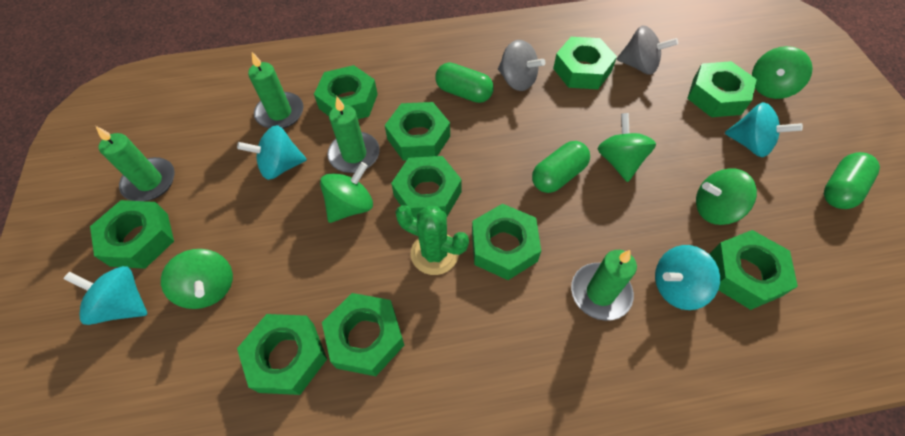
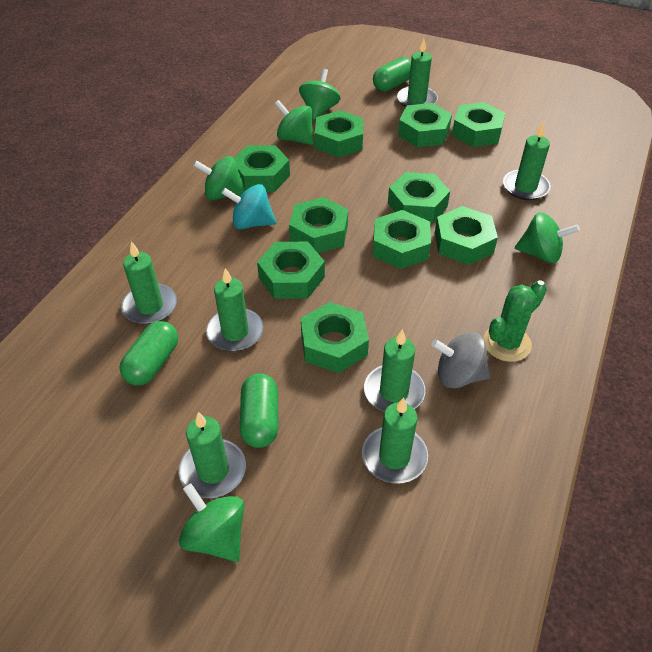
green candle: 4 -> 7
grey spinning top: 2 -> 1
turquoise spinning top: 4 -> 1

